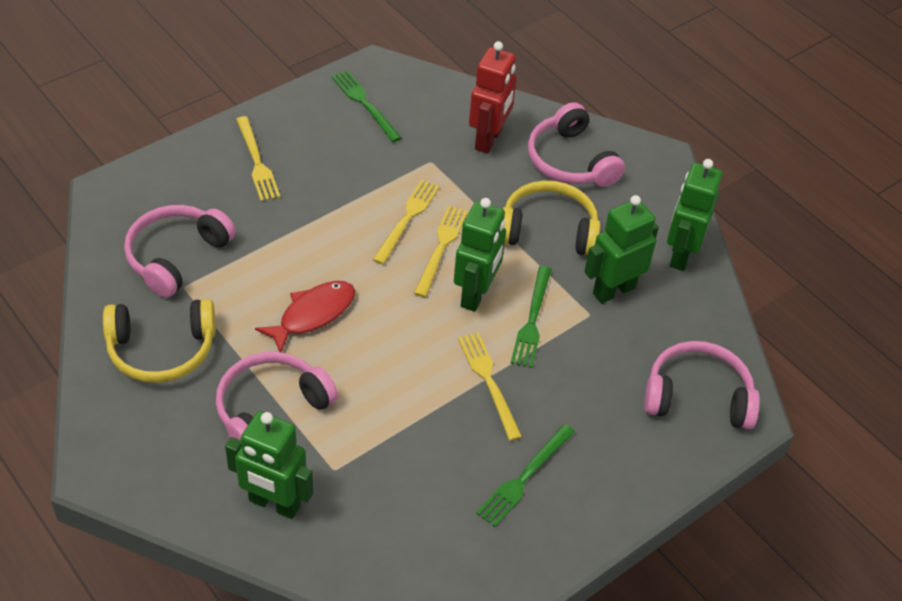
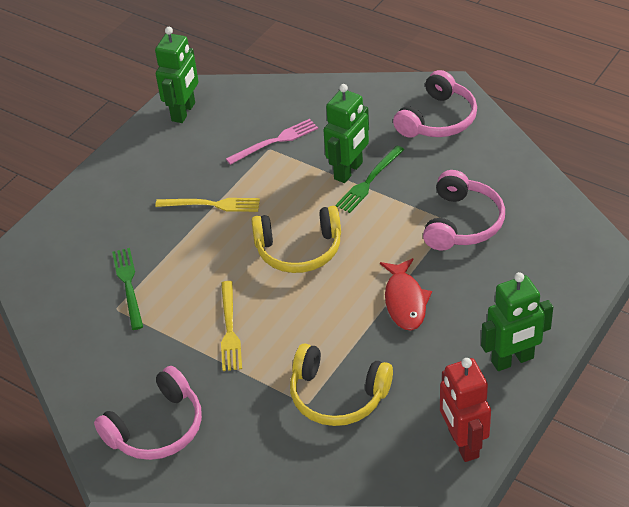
green fork: 3 -> 2
green robot: 4 -> 3
pink fork: 0 -> 1
pink headphones: 4 -> 3
yellow fork: 4 -> 2

